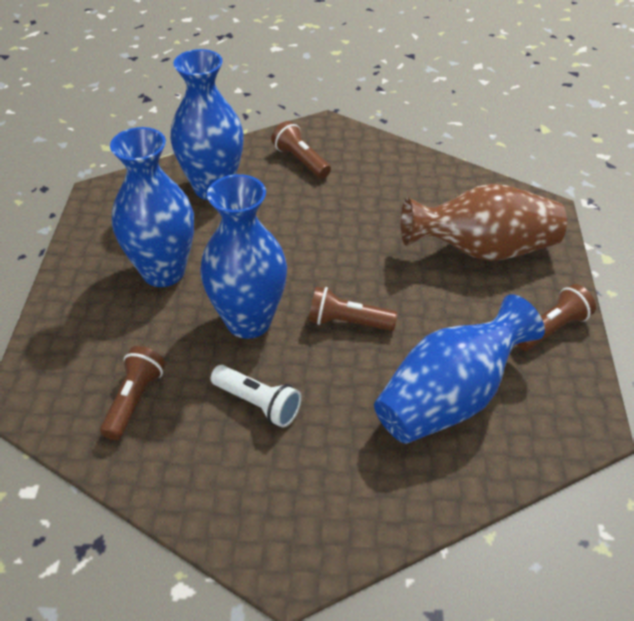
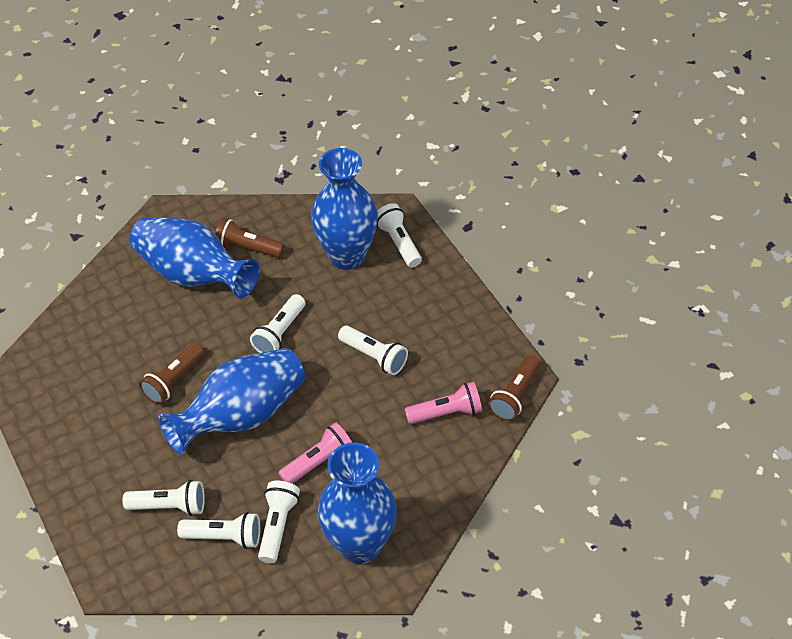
brown flashlight: 4 -> 3
brown vase: 1 -> 0
pink flashlight: 0 -> 2
white flashlight: 1 -> 6

